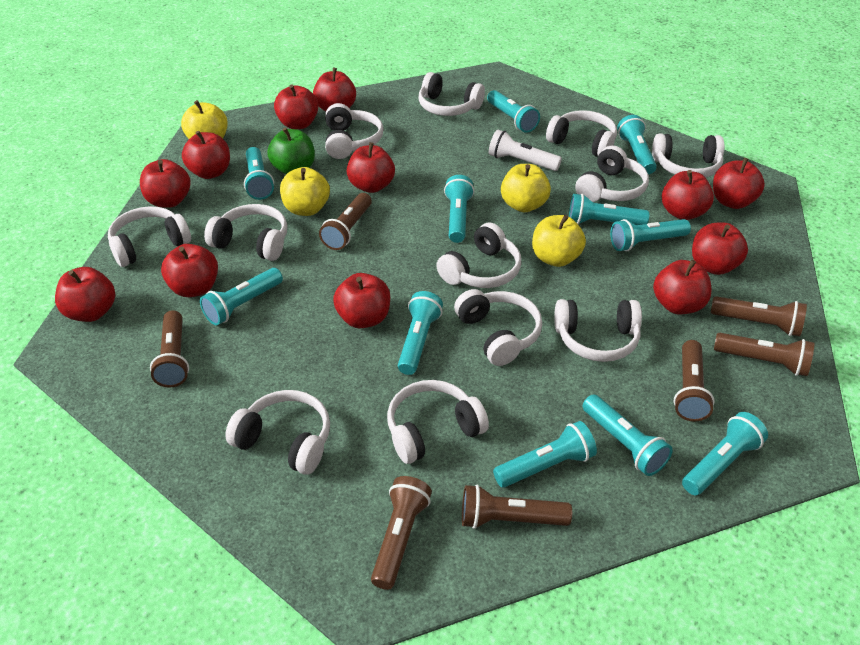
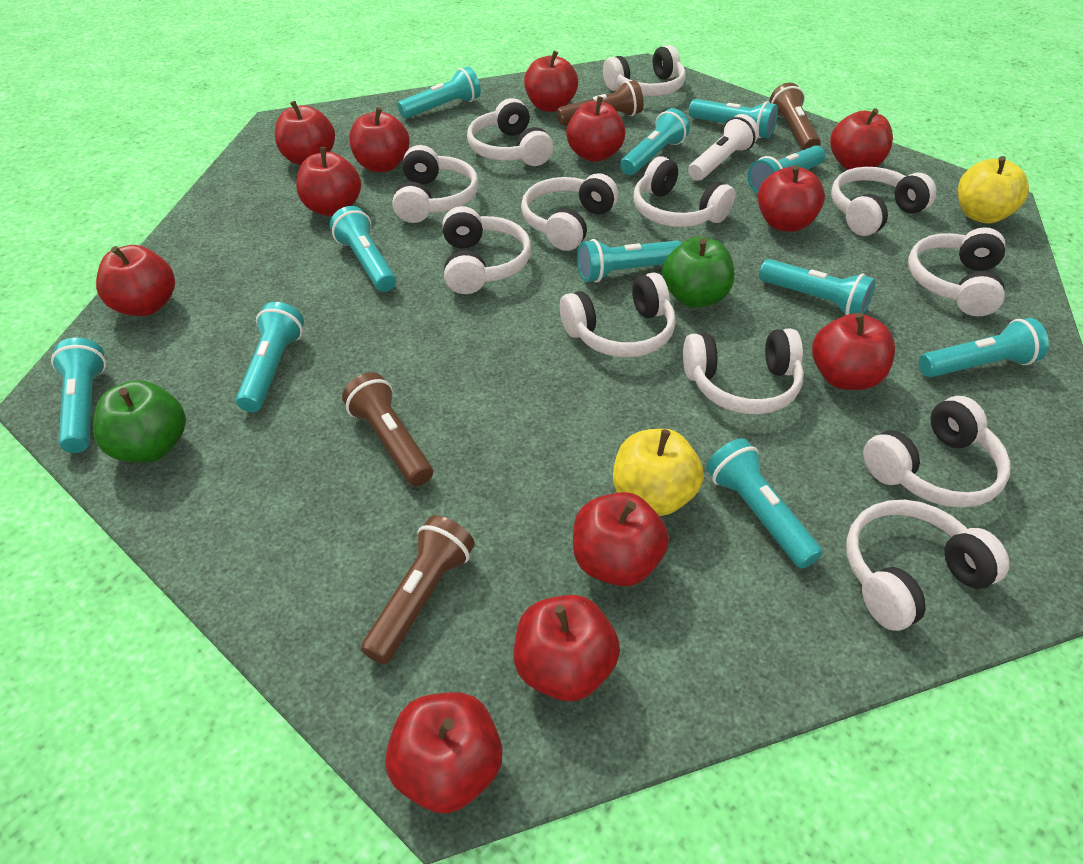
brown flashlight: 7 -> 4
green apple: 1 -> 2
yellow apple: 4 -> 2

